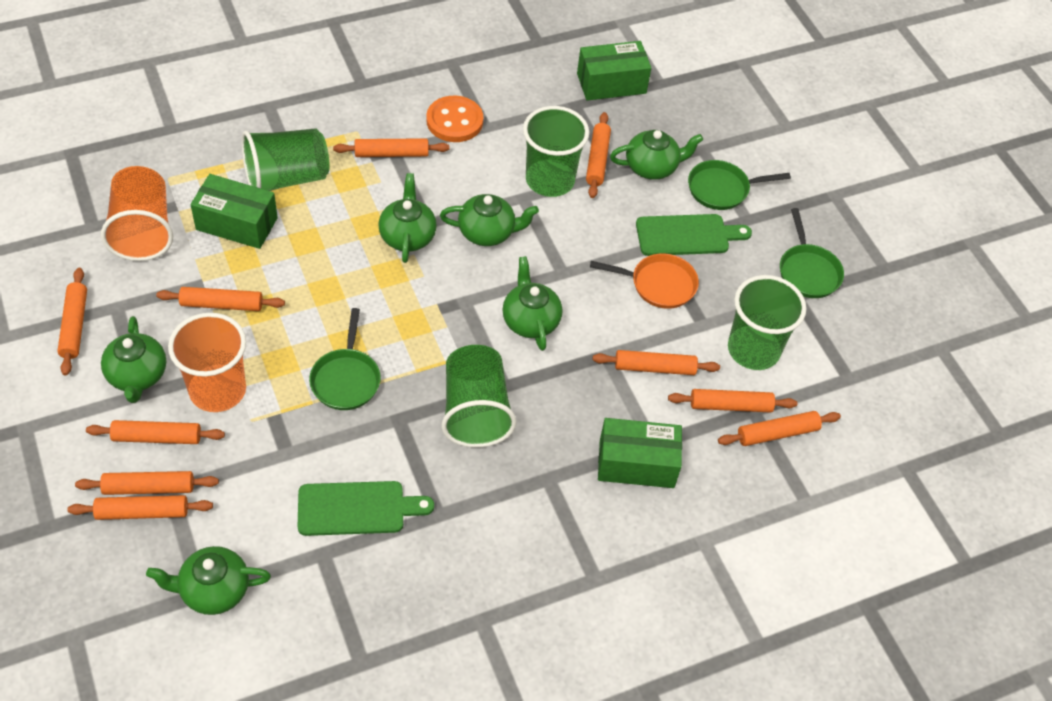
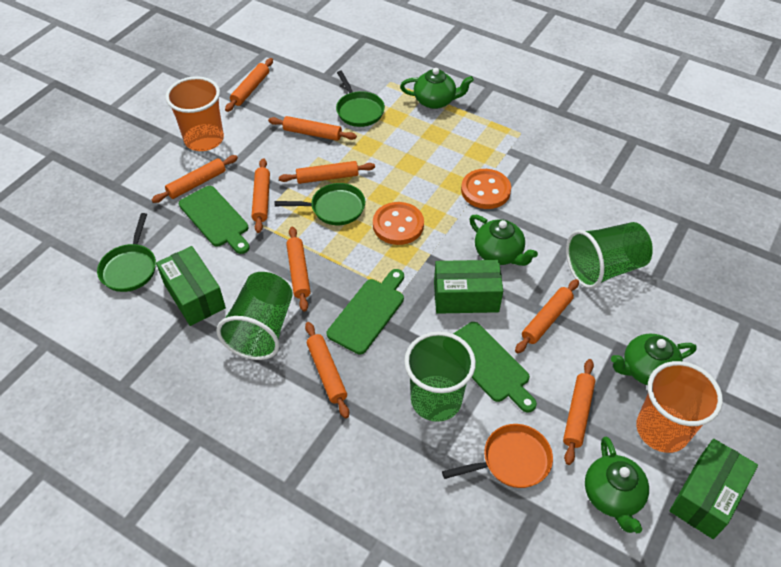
green cup: 4 -> 3
green cutting board: 2 -> 3
green teapot: 6 -> 4
orange button: 1 -> 2
orange rolling pin: 10 -> 9

